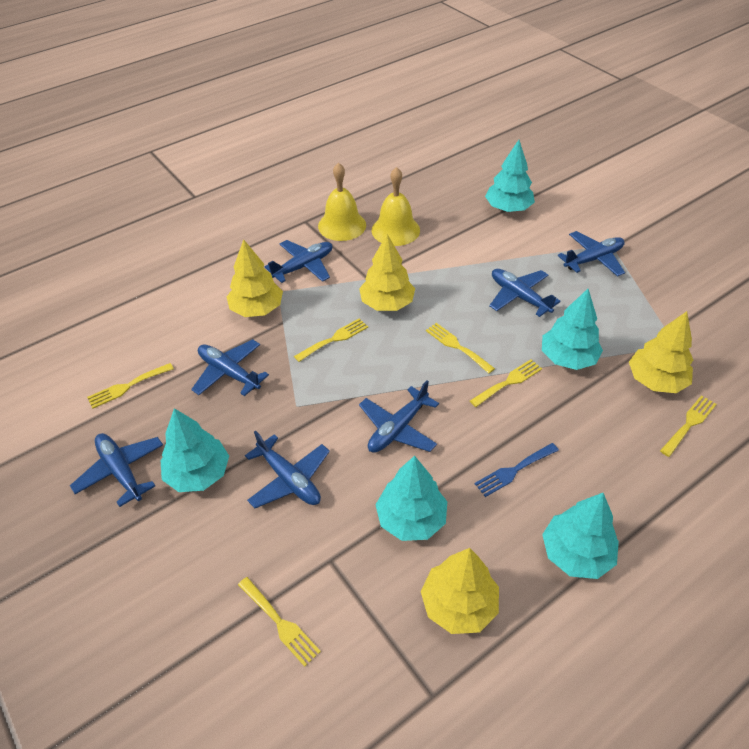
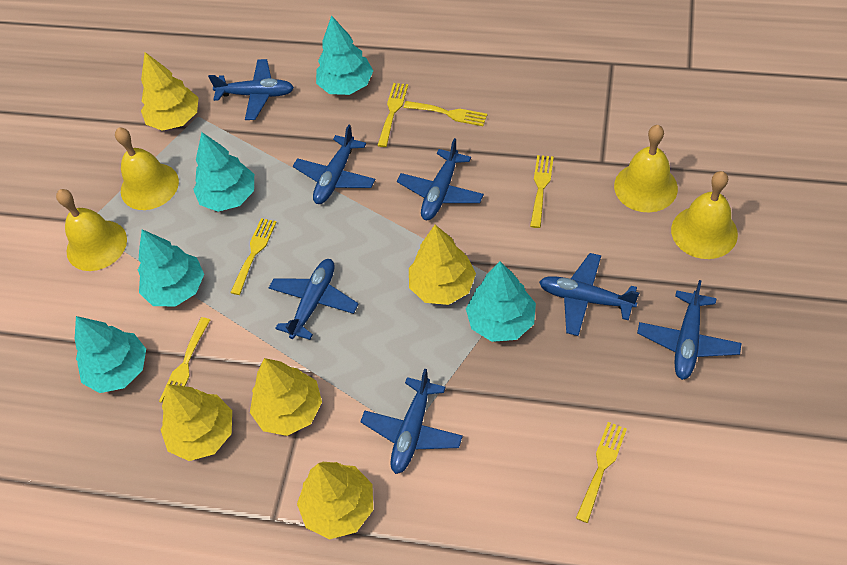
blue fork: 1 -> 0
yellow bell: 2 -> 4
yellow tree: 4 -> 5

